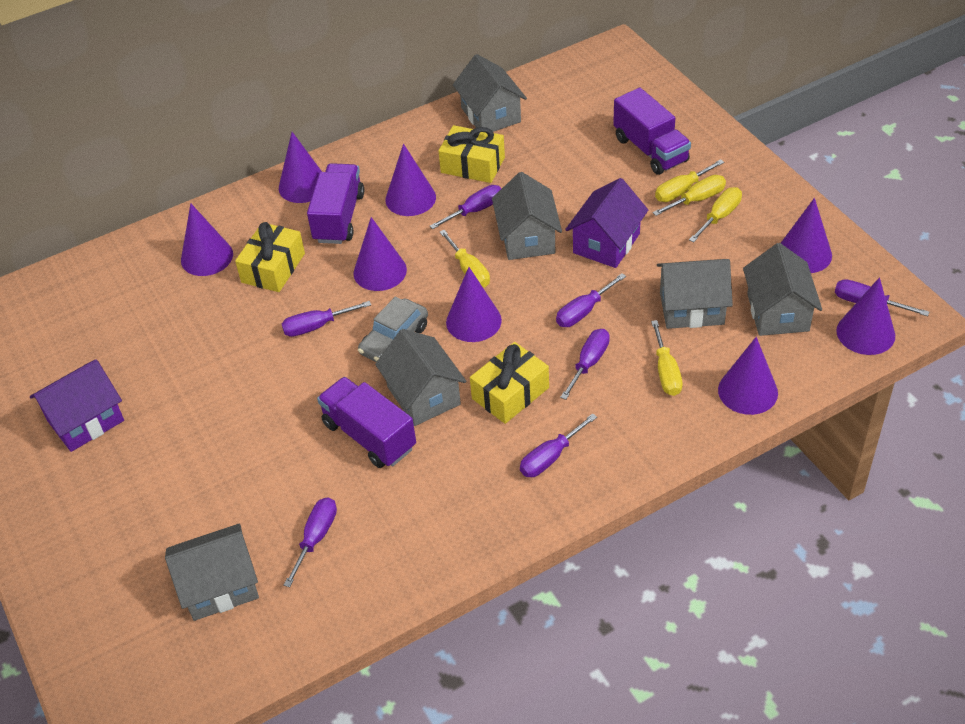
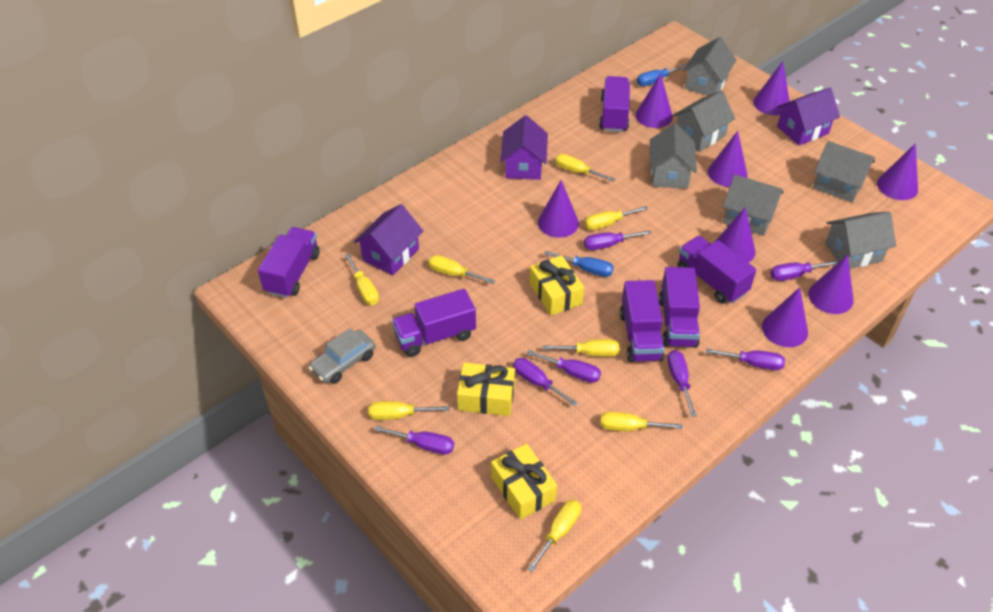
blue screwdriver: 0 -> 2
purple house: 2 -> 3
purple truck: 3 -> 6
yellow screwdriver: 5 -> 8

